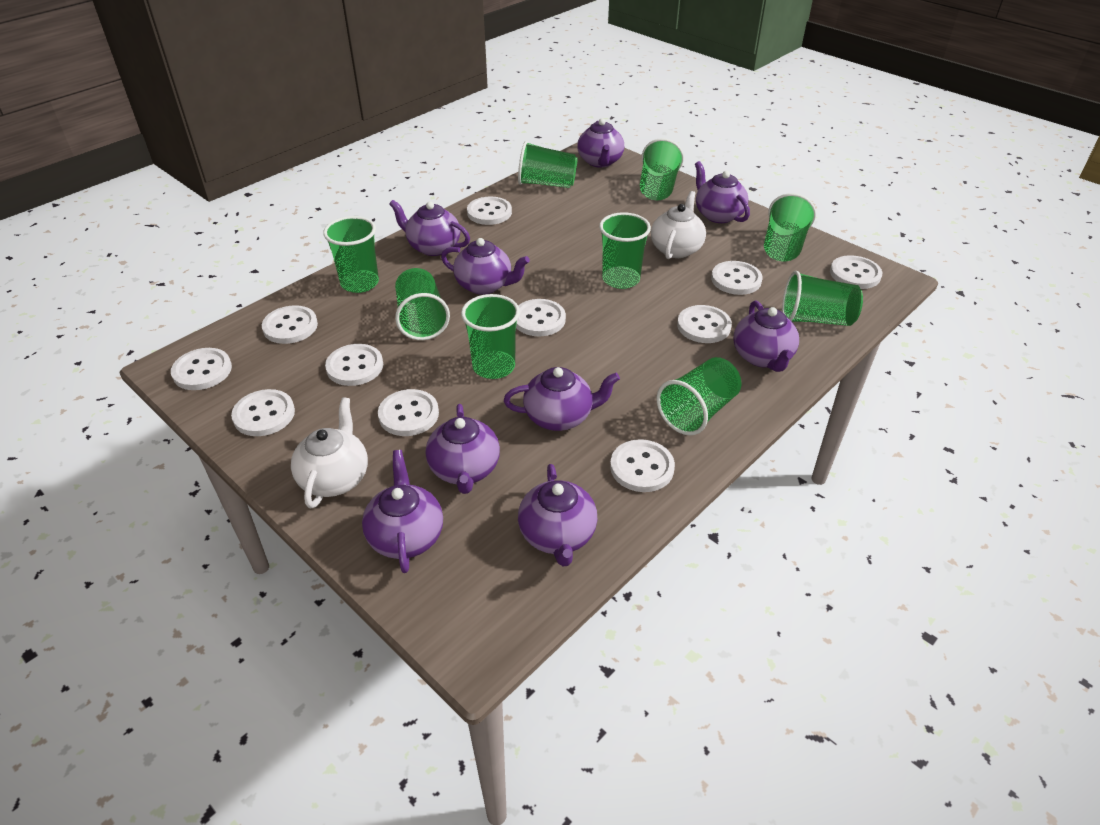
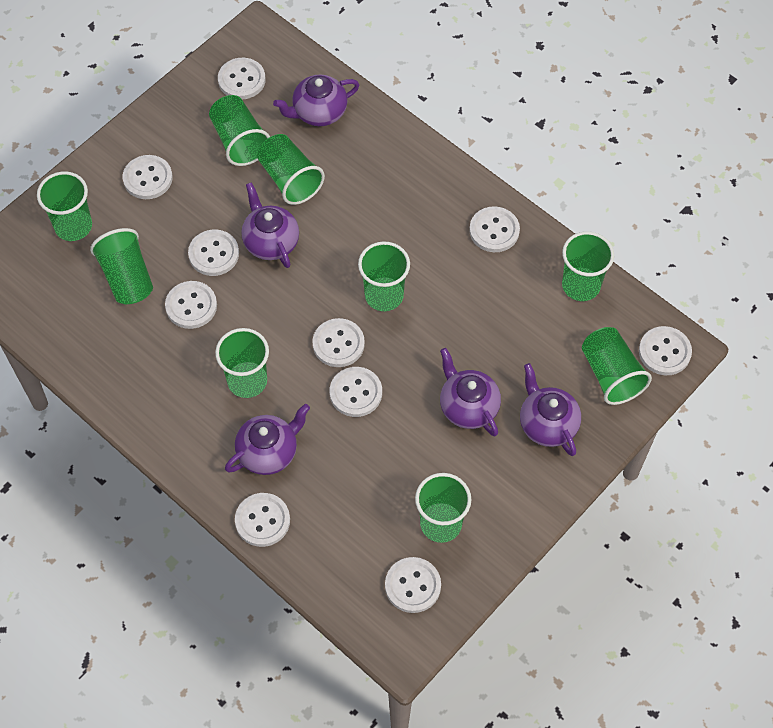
purple teapot: 9 -> 5
white button: 11 -> 10
white teapot: 2 -> 0

